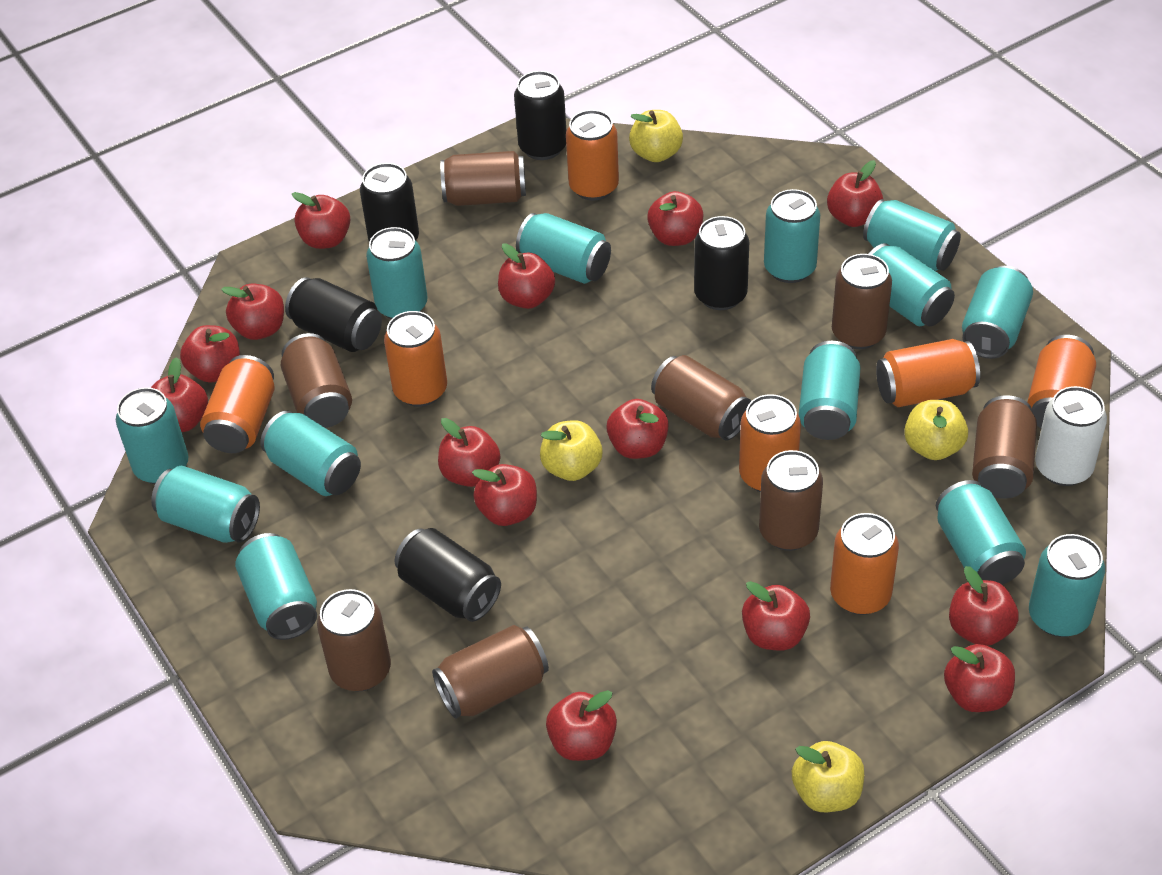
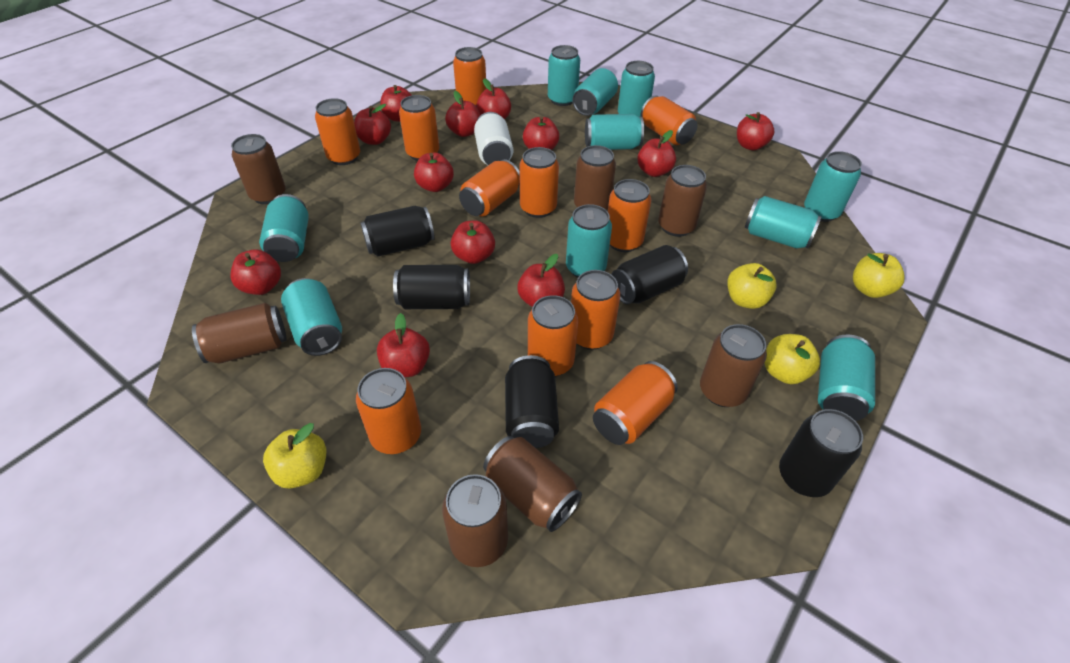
brown can: 8 -> 7
orange can: 7 -> 11
red apple: 14 -> 12
turquoise can: 13 -> 10

